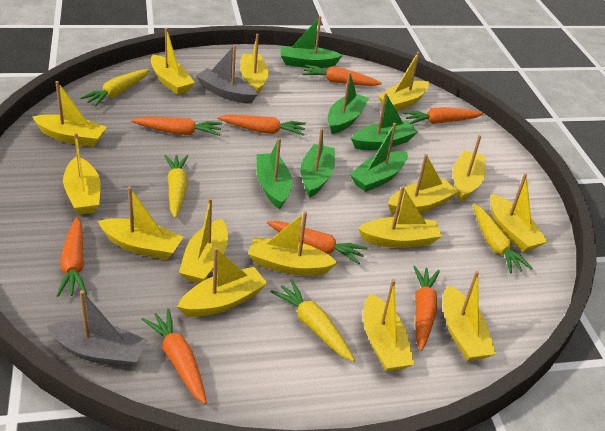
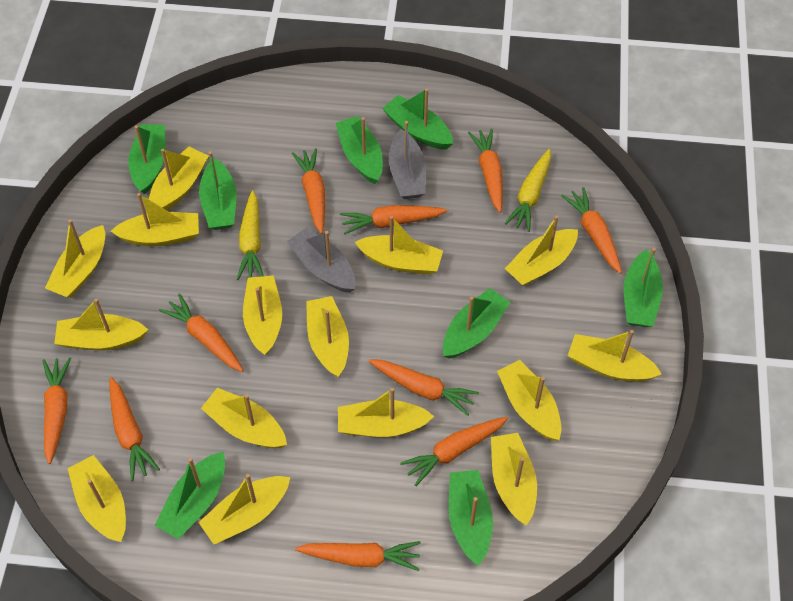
green boat: 6 -> 8
orange carrot: 8 -> 10
yellow carrot: 4 -> 2

